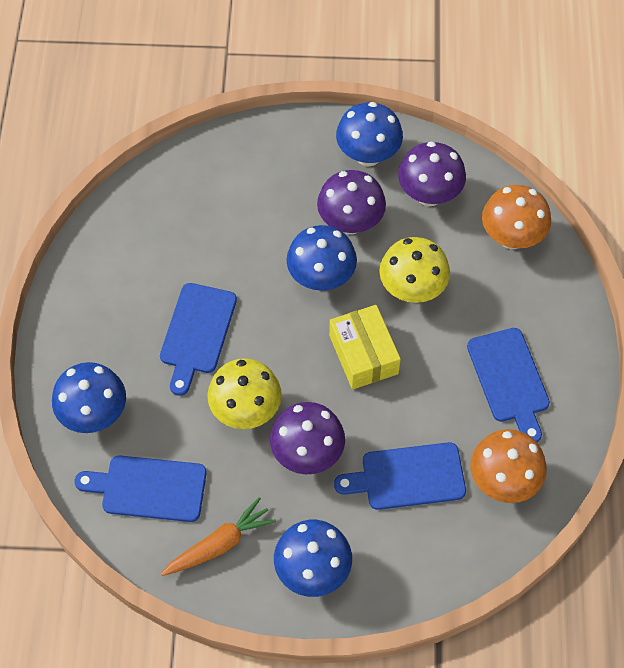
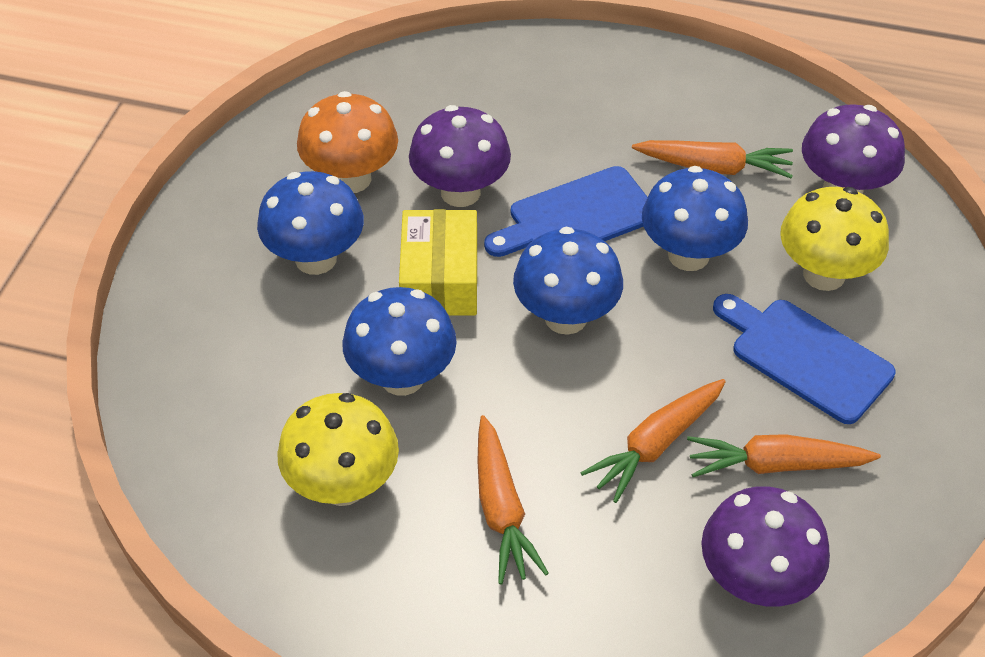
blue cutting board: 4 -> 2
orange carrot: 1 -> 4
orange mushroom: 2 -> 1

